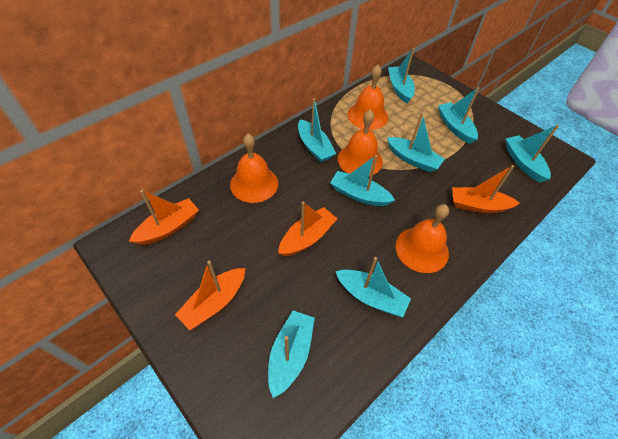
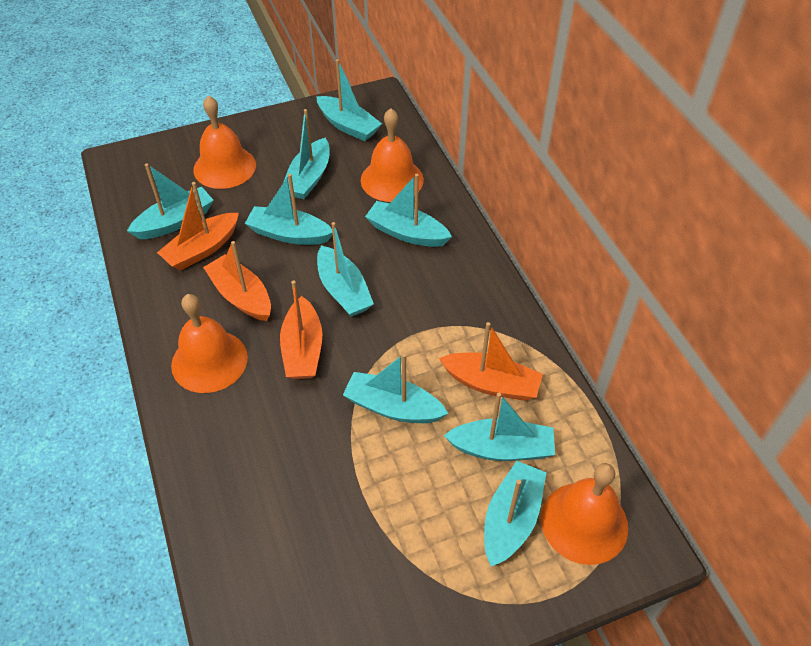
turquoise boat: 8 -> 9

